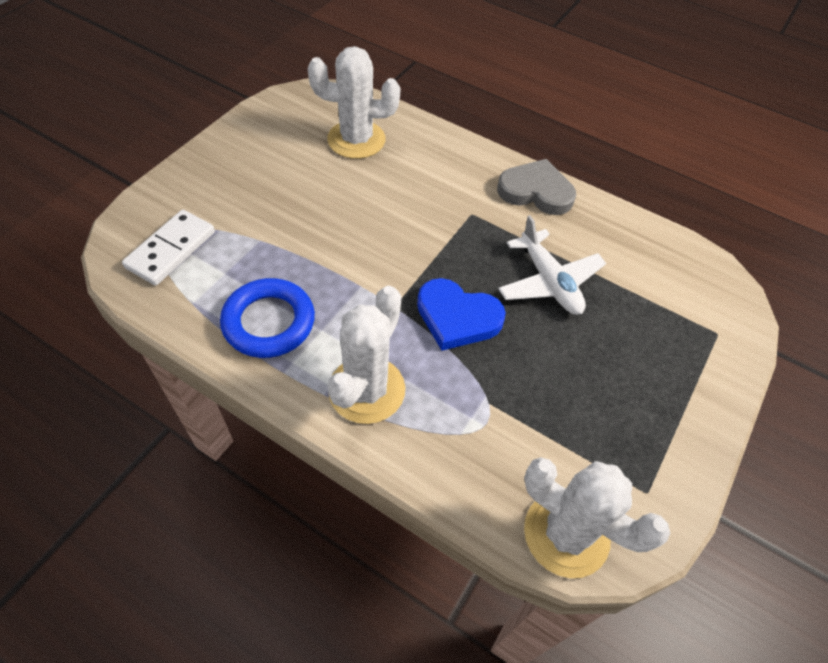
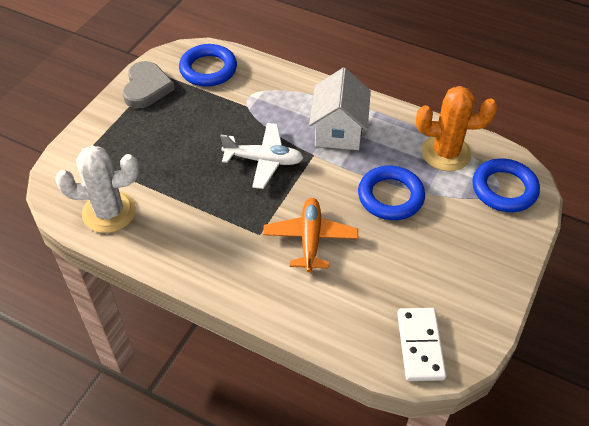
blue heart: 1 -> 0
blue ring: 1 -> 3
orange cactus: 0 -> 1
orange plane: 0 -> 1
white cactus: 3 -> 1
white house: 0 -> 1

